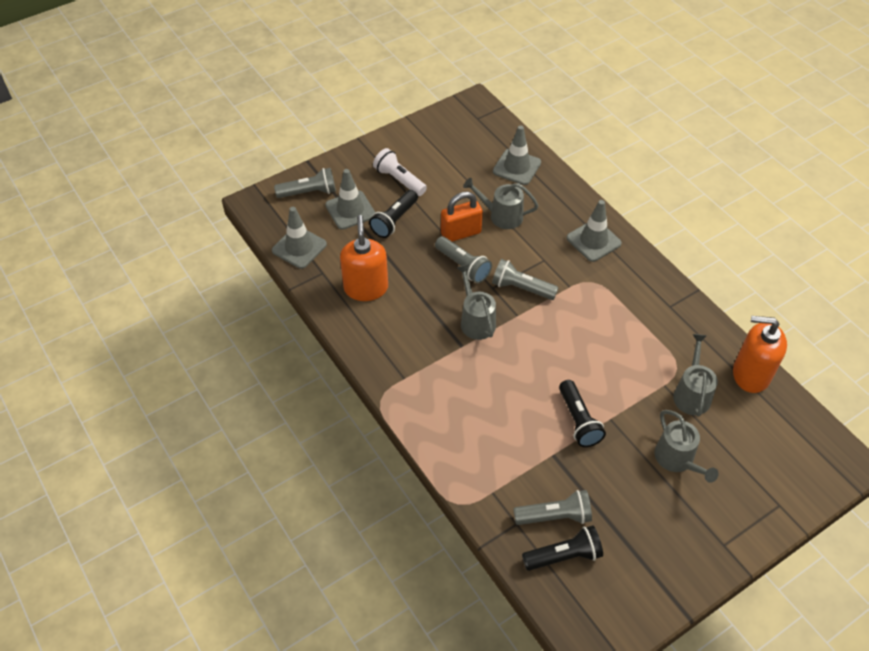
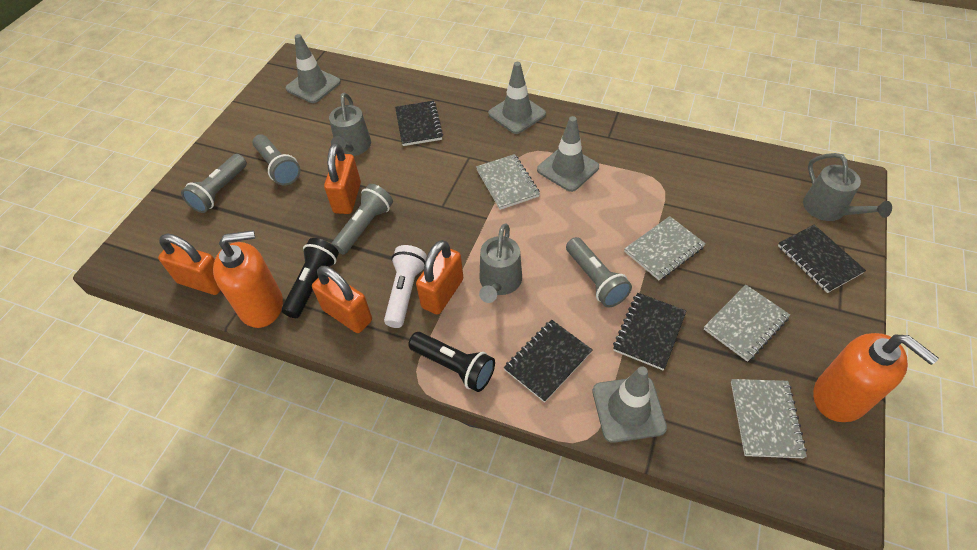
black flashlight: 3 -> 2
black notebook: 0 -> 4
grey notebook: 0 -> 4
grey watering can: 4 -> 3
orange padlock: 1 -> 4

